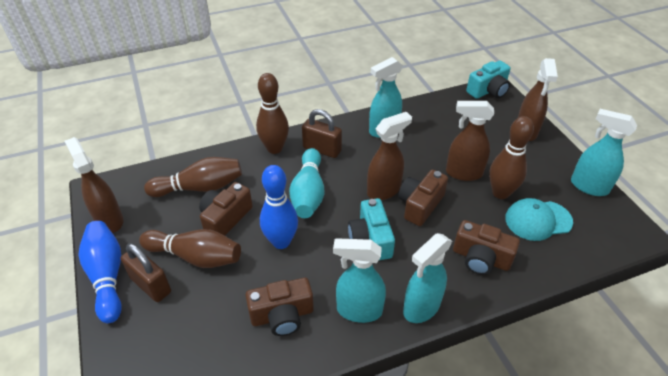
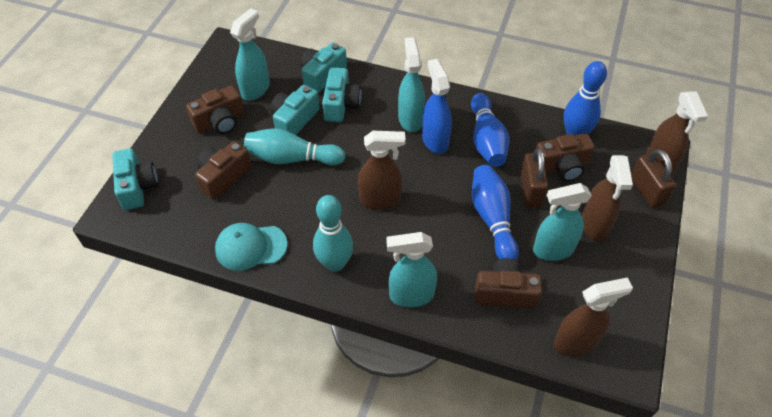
blue bowling pin: 2 -> 3
blue spray bottle: 0 -> 1
brown bowling pin: 4 -> 0
turquoise bowling pin: 1 -> 2
turquoise camera: 2 -> 4

